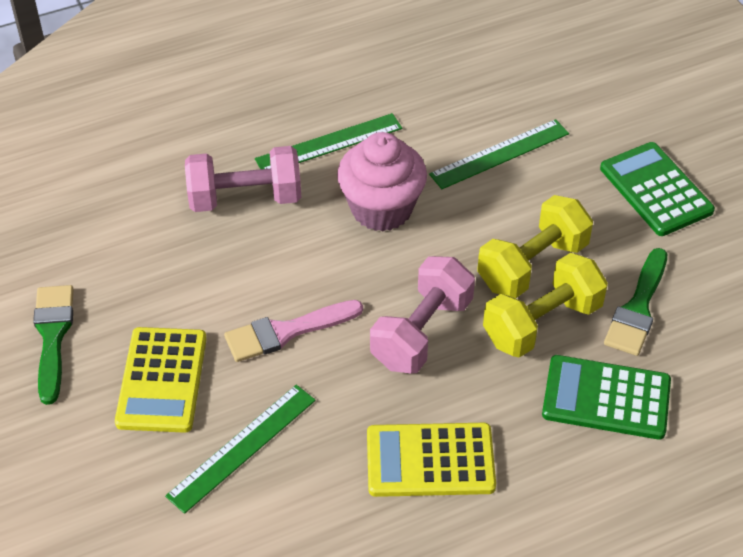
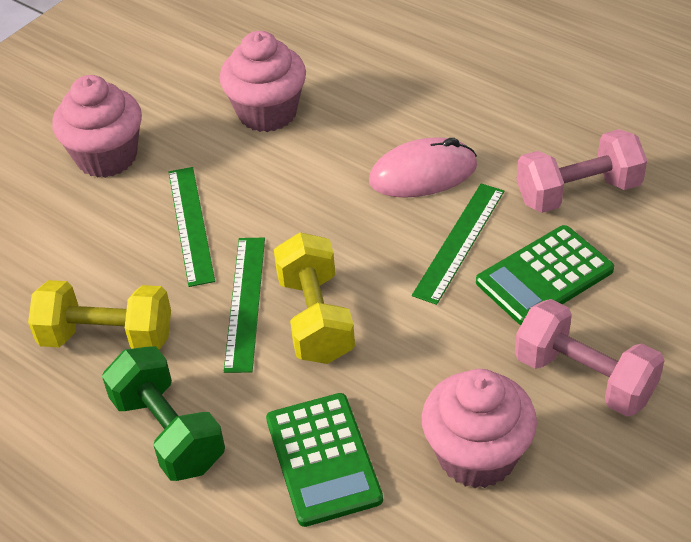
green brush: 2 -> 0
green dumbbell: 0 -> 1
pink brush: 1 -> 0
pink cupcake: 1 -> 3
pink mouse: 0 -> 1
yellow calculator: 2 -> 0

